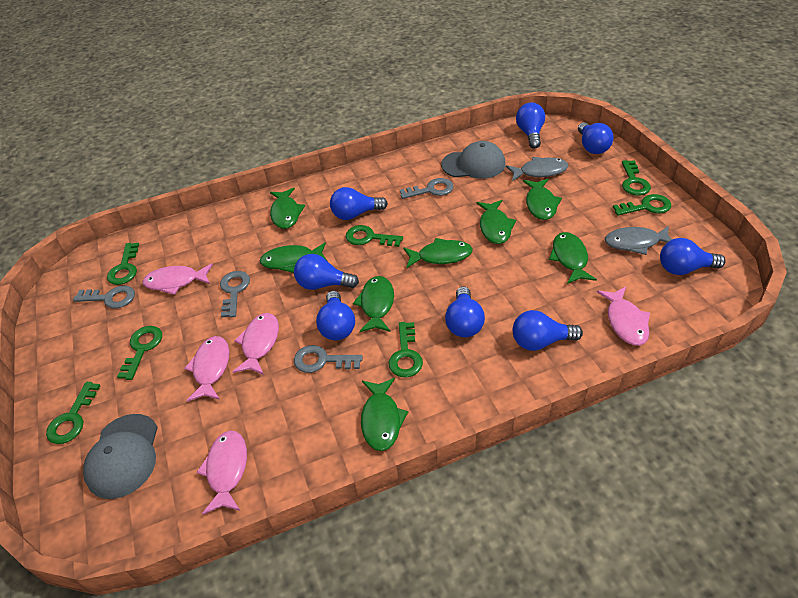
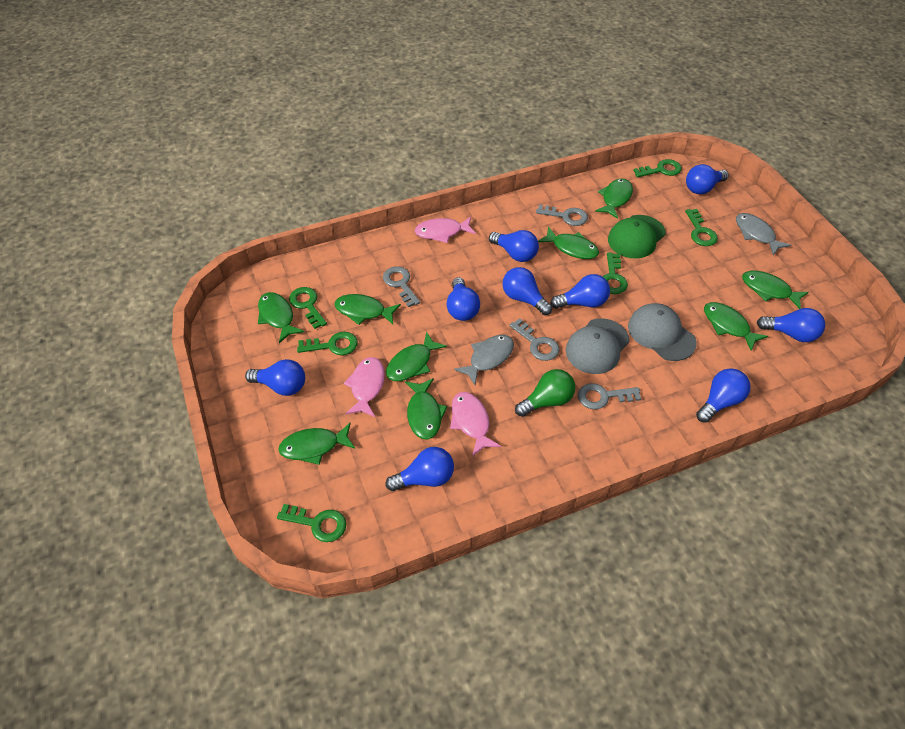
blue light bulb: 8 -> 9
green cap: 0 -> 1
green fish: 8 -> 9
green key: 7 -> 6
green light bulb: 0 -> 1
pink fish: 5 -> 3

